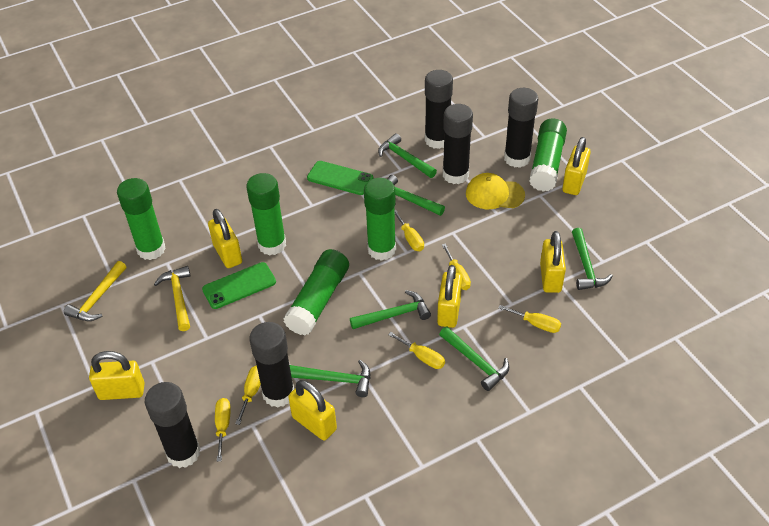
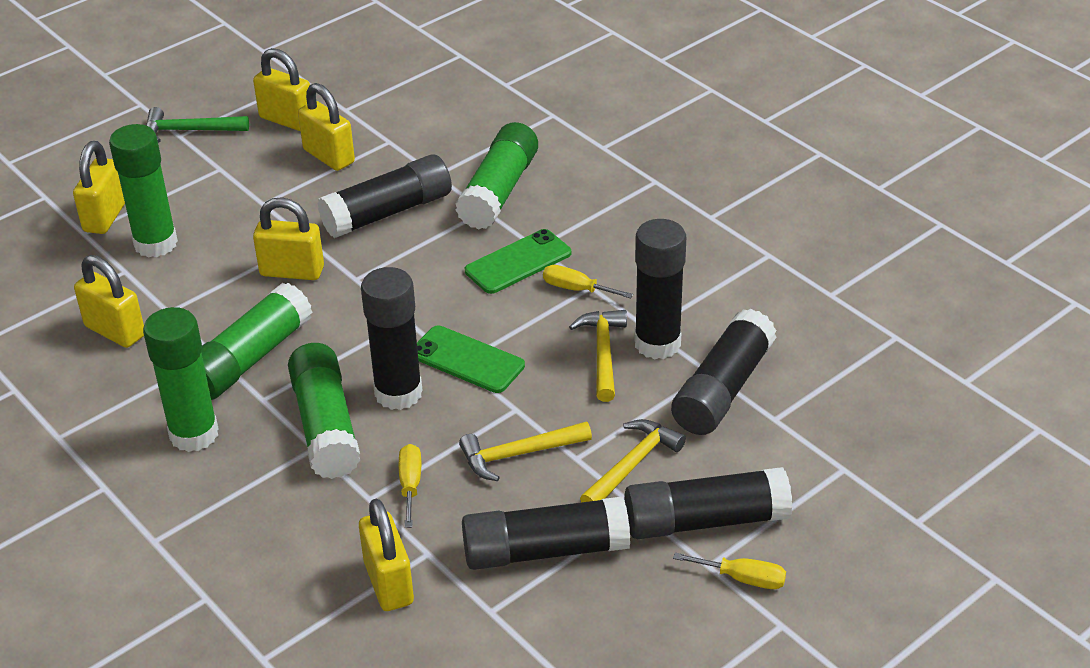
black glue stick: 5 -> 6
green hammer: 6 -> 1
yellow cap: 1 -> 0
yellow hammer: 2 -> 3
yellow screwdriver: 6 -> 3

